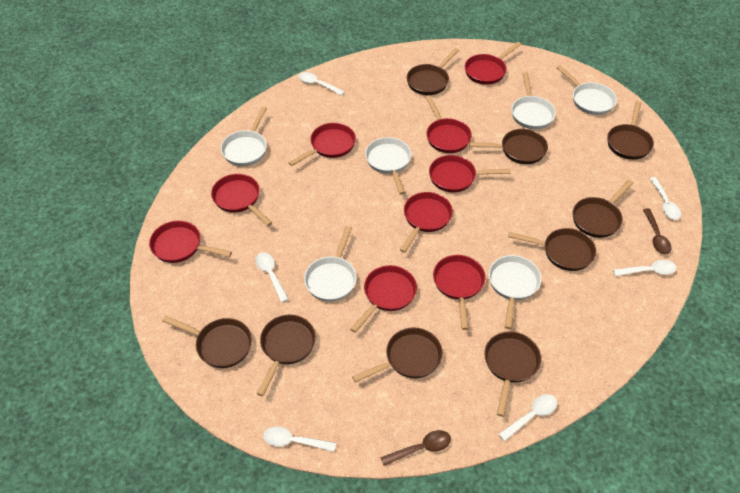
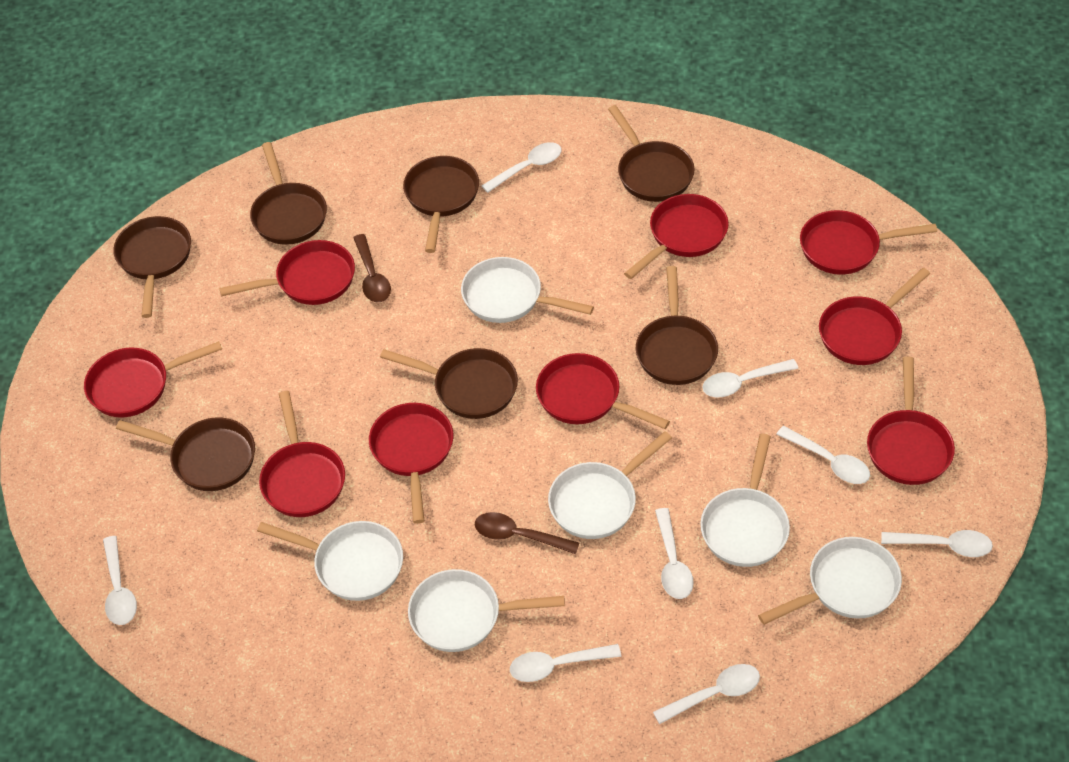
brown pan: 9 -> 7
white spoon: 6 -> 8

